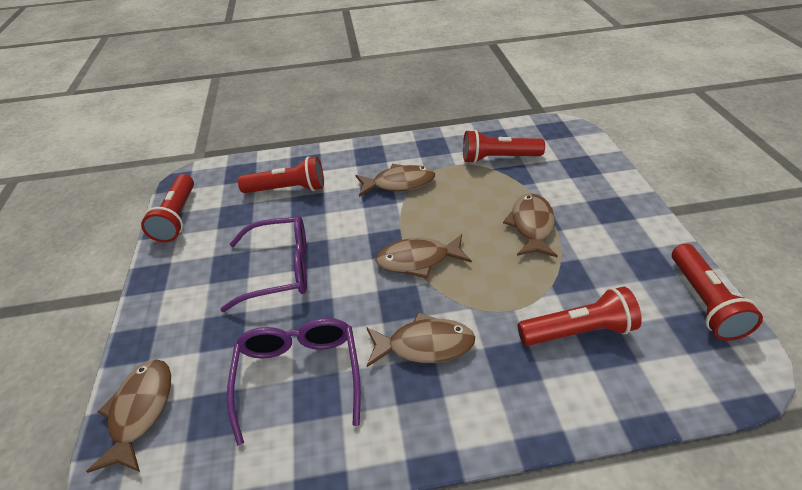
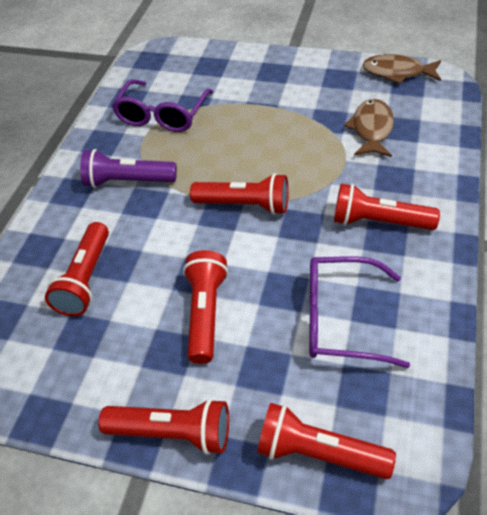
brown fish: 5 -> 2
purple flashlight: 0 -> 1
red flashlight: 5 -> 6

